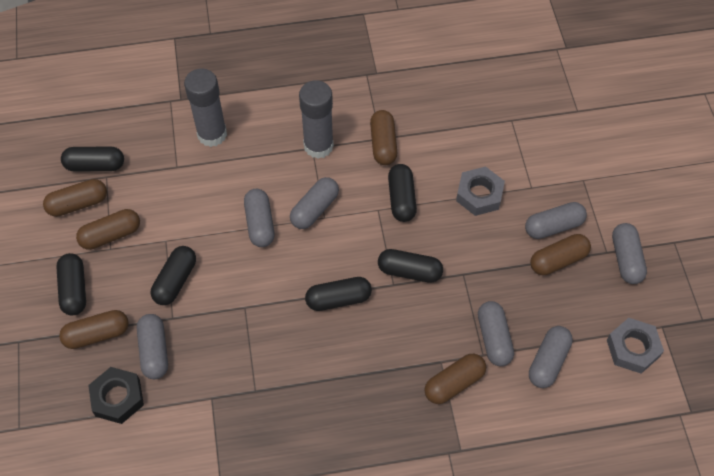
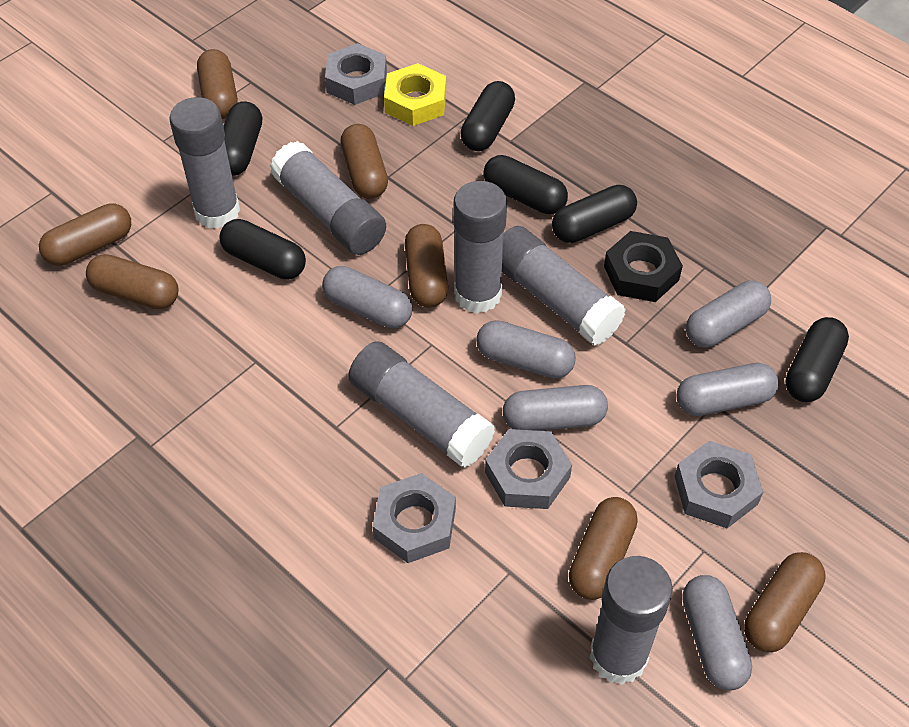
brown capsule: 6 -> 7
grey capsule: 7 -> 6
grey glue stick: 2 -> 6
grey nut: 2 -> 4
yellow nut: 0 -> 1

